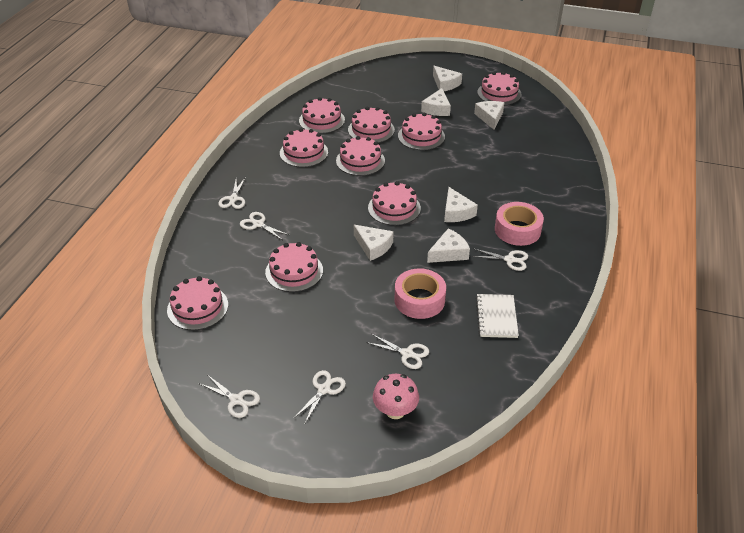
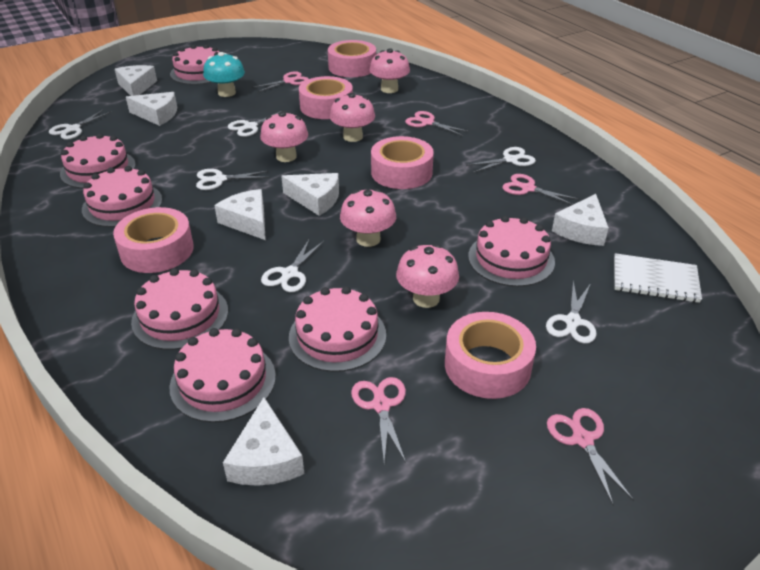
pink cake: 9 -> 7
pink mushroom: 1 -> 5
pink scissors: 0 -> 5
pink tape: 2 -> 5
turquoise mushroom: 0 -> 1

